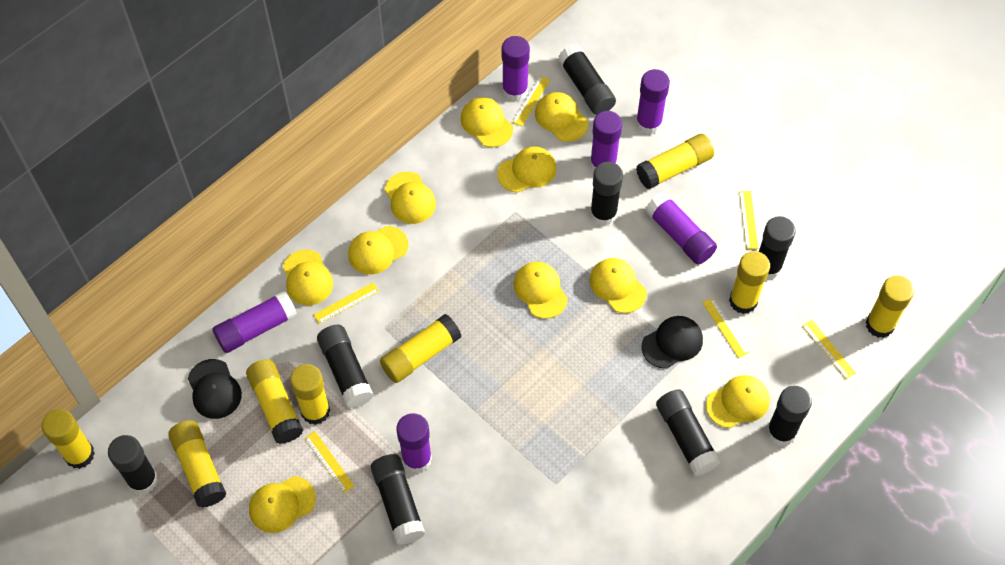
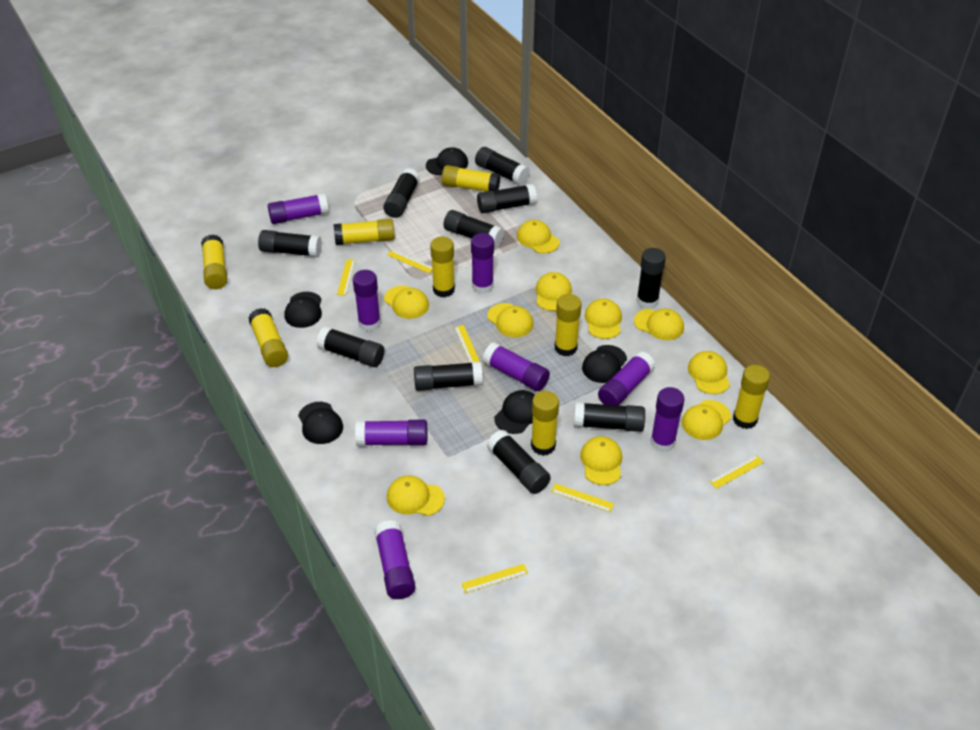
black cap: 2 -> 5
black glue stick: 8 -> 10
purple glue stick: 6 -> 8

